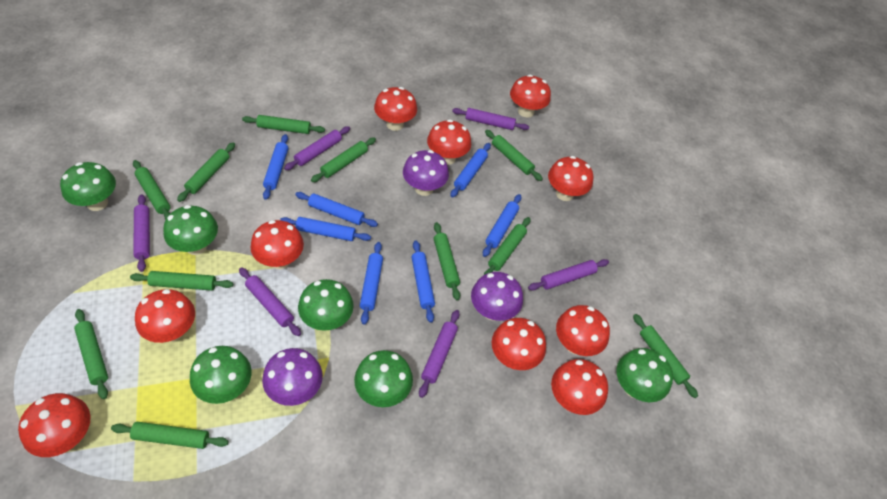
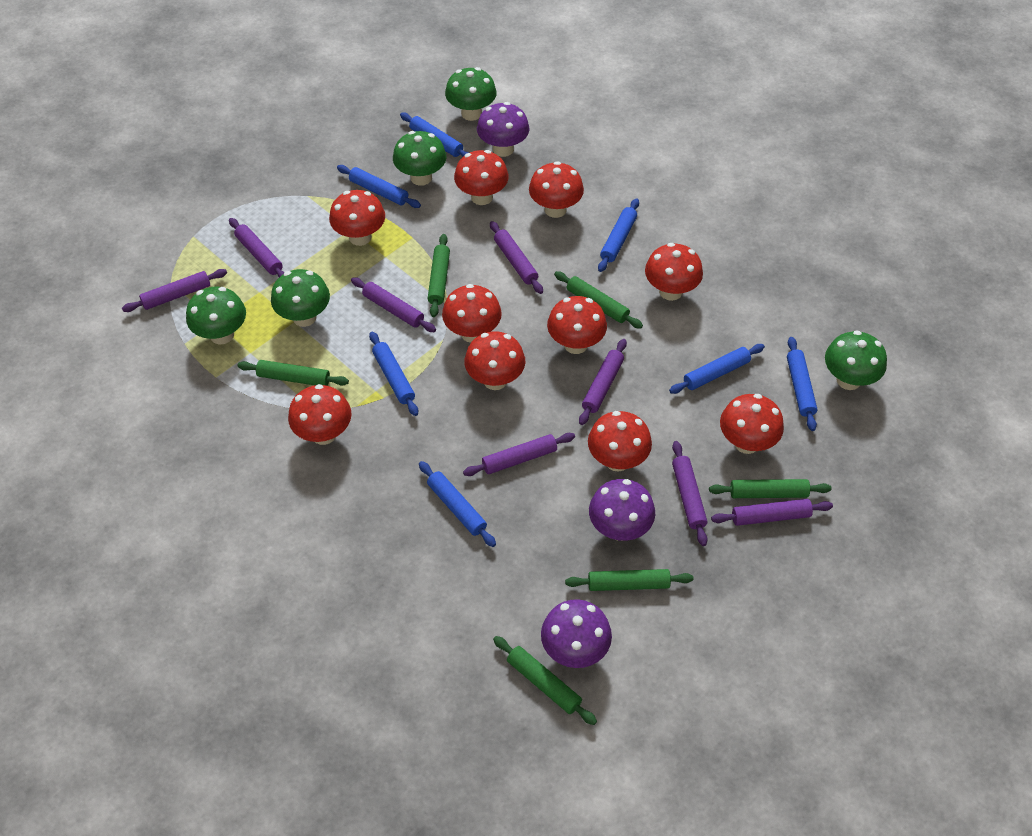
green mushroom: 6 -> 5
green rolling pin: 11 -> 6
purple rolling pin: 6 -> 8

